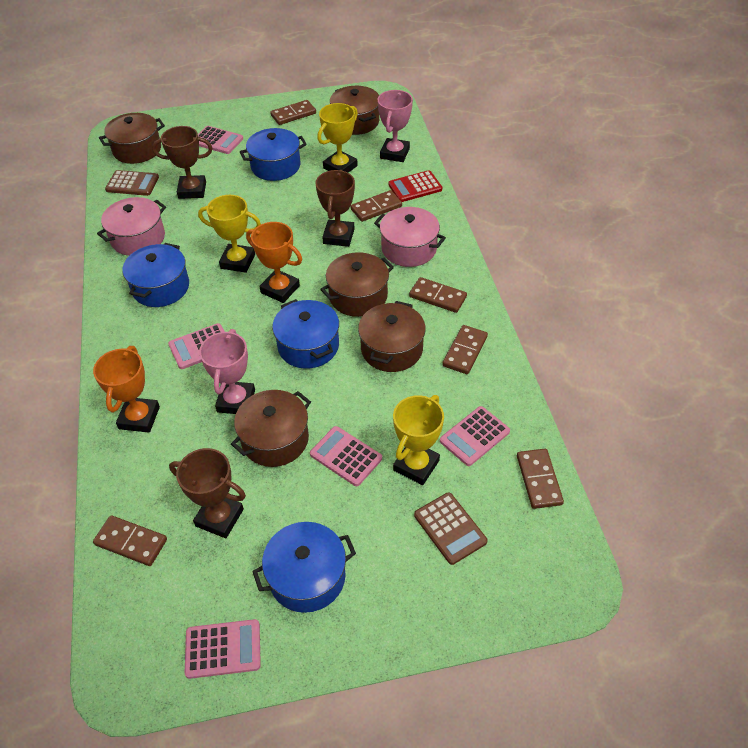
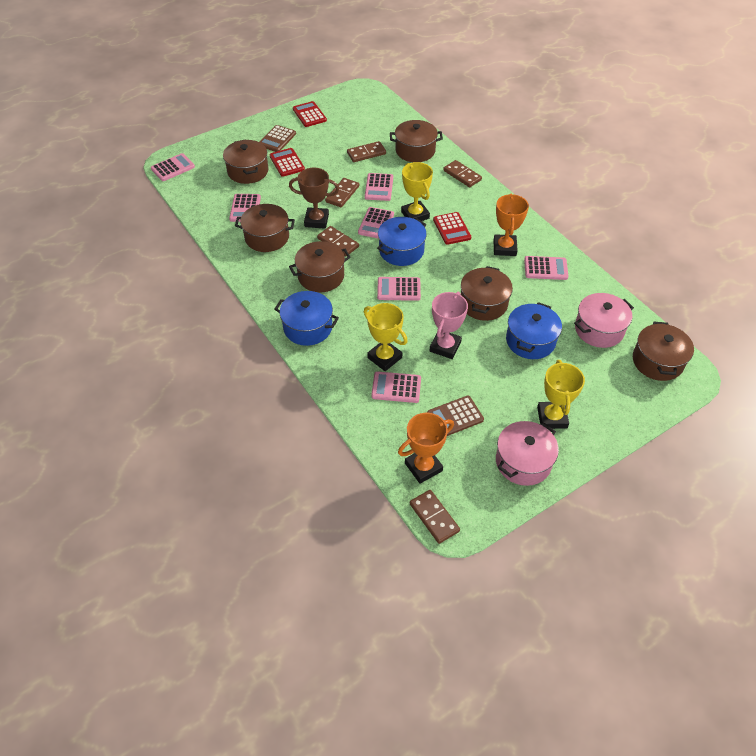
blue pot: 4 -> 3
brown domino: 6 -> 5
brown pot: 5 -> 6
brown trophy: 3 -> 1
pink calculator: 5 -> 7
pink trophy: 2 -> 1
red calculator: 1 -> 3

